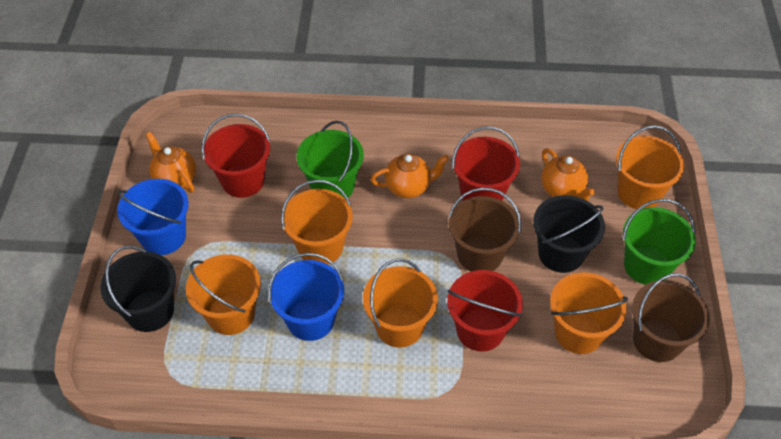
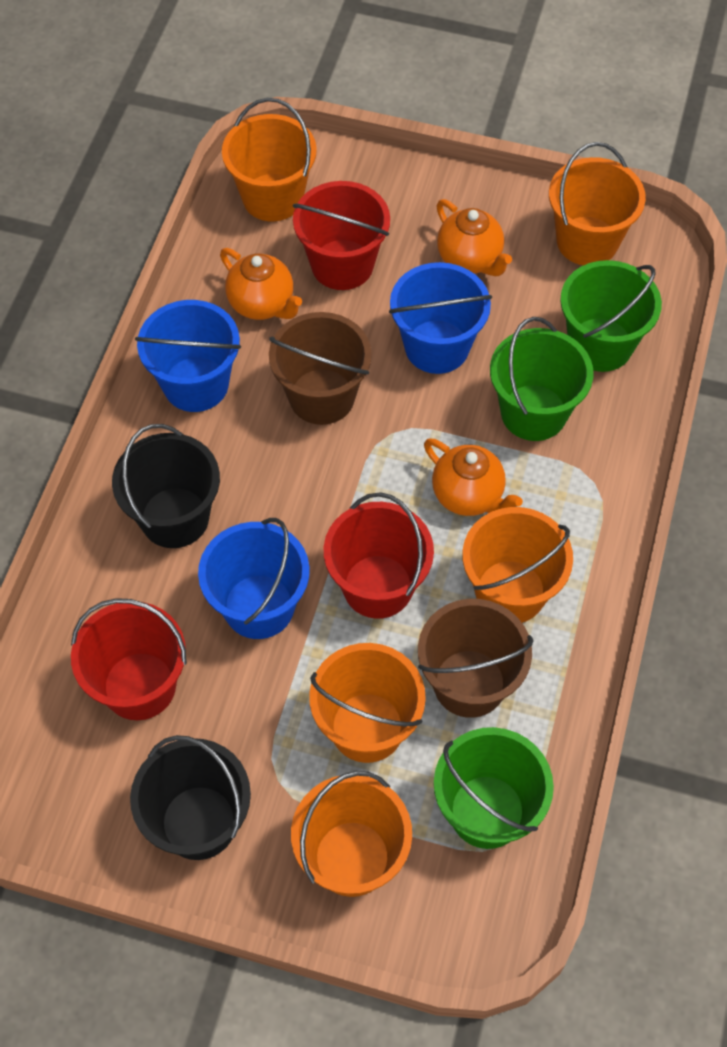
blue bucket: 2 -> 3
green bucket: 2 -> 3

